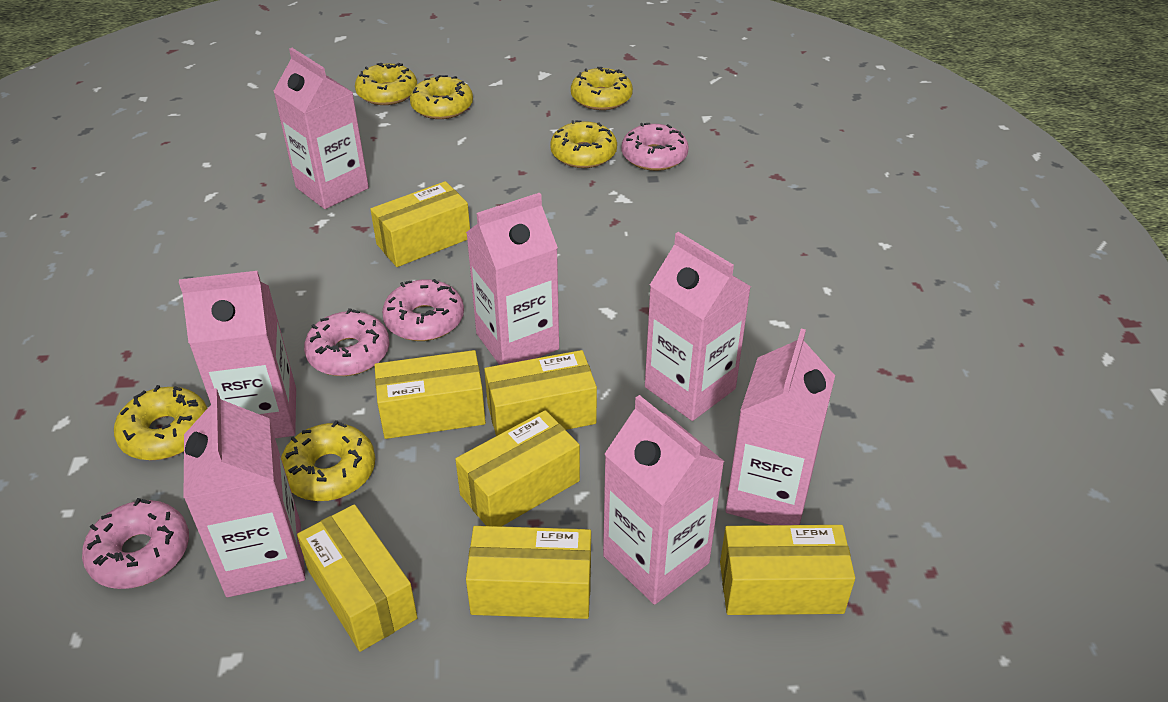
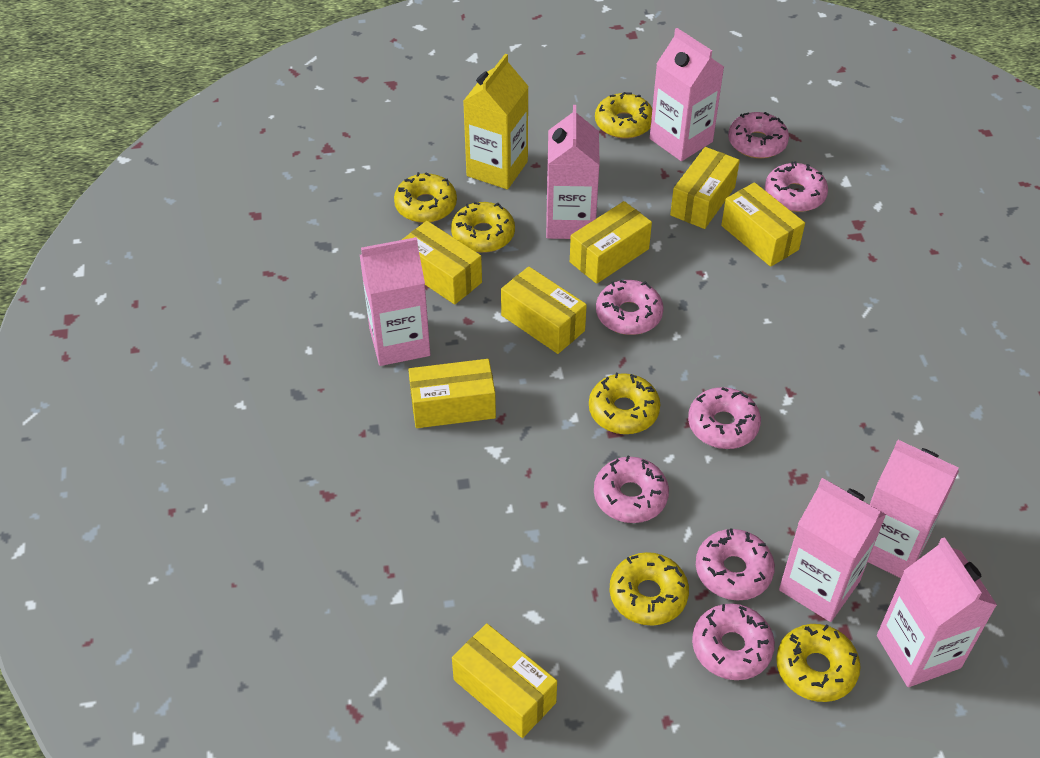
pink carton: 7 -> 6
pink donut: 4 -> 7
yellow carton: 0 -> 1

